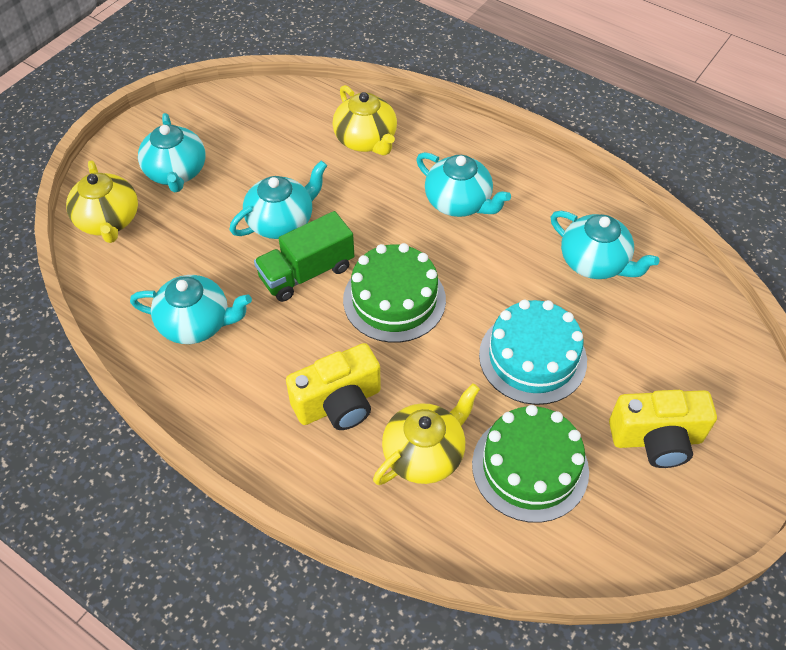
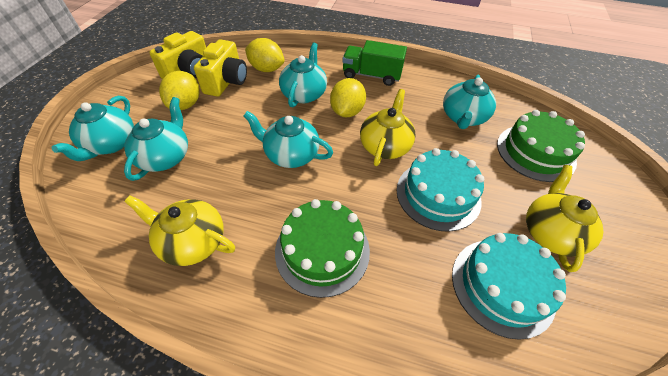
turquoise cake: 1 -> 2
yellow lemon: 0 -> 3

